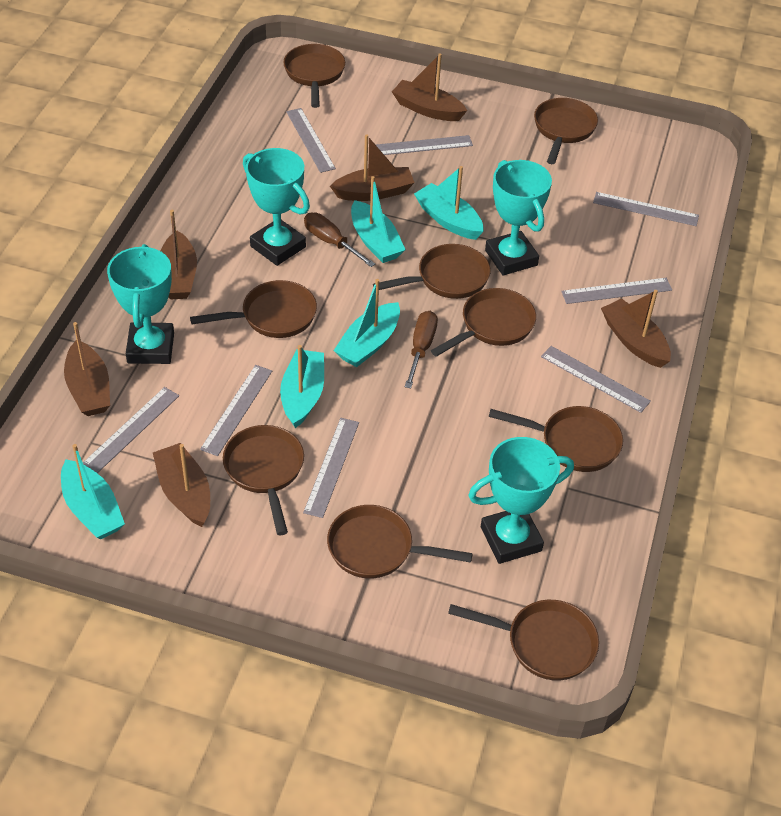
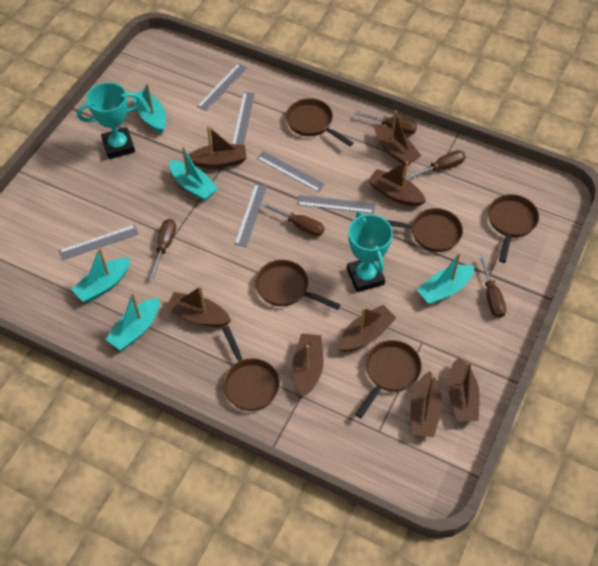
brown boat: 6 -> 8
brown pan: 9 -> 6
brown screwdriver: 2 -> 5
grey ruler: 8 -> 6
turquoise trophy: 4 -> 2

